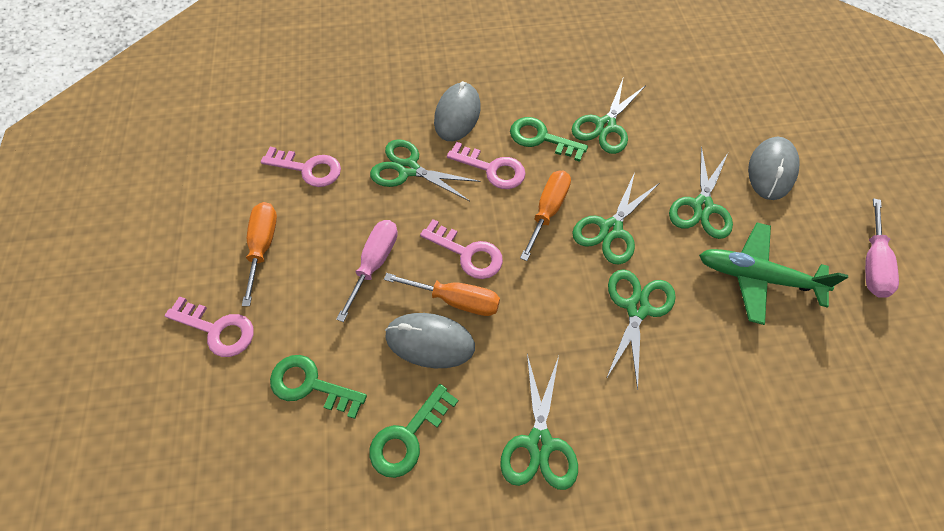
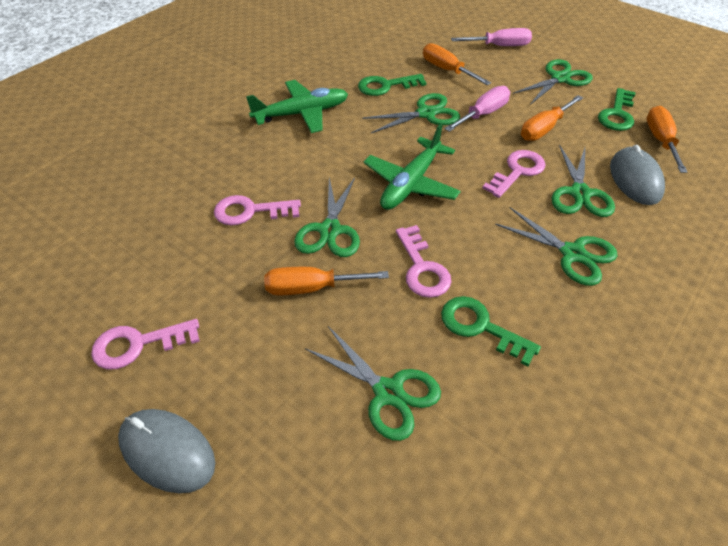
green plane: 1 -> 2
grey mouse: 3 -> 2
orange screwdriver: 3 -> 4

